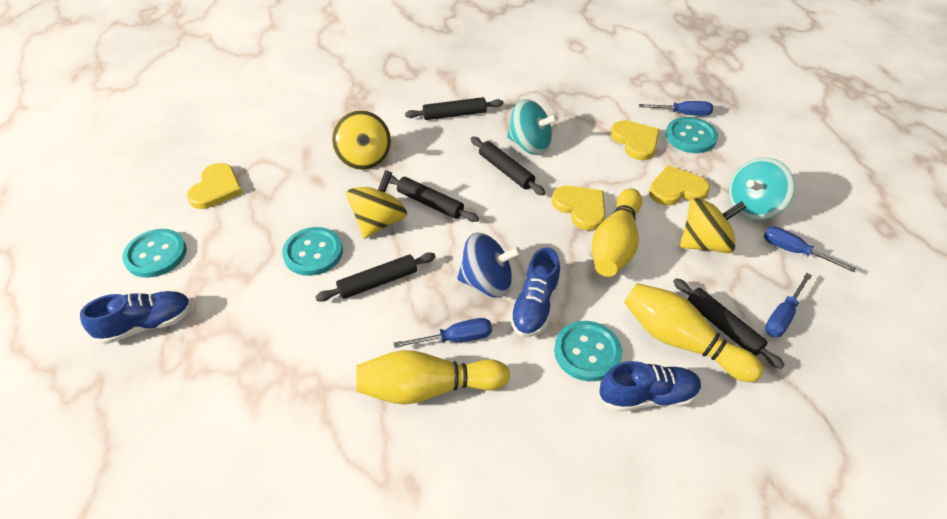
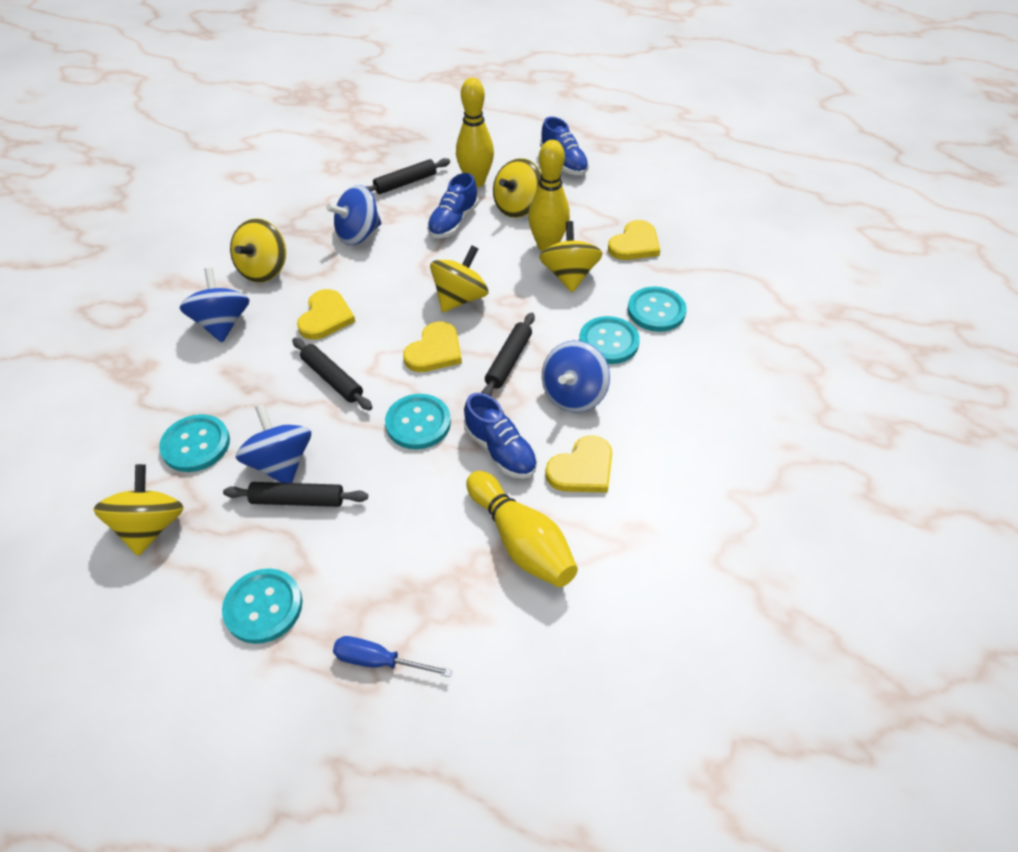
black rolling pin: 5 -> 4
blue screwdriver: 4 -> 1
blue spinning top: 1 -> 4
turquoise button: 4 -> 5
turquoise spinning top: 2 -> 0
yellow spinning top: 3 -> 5

